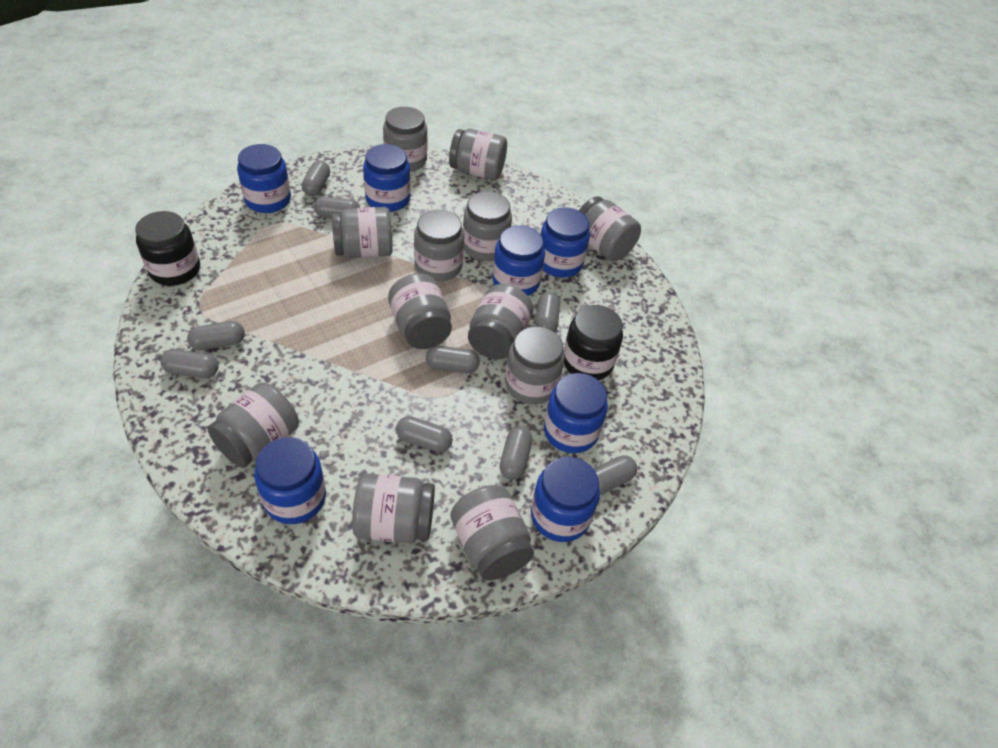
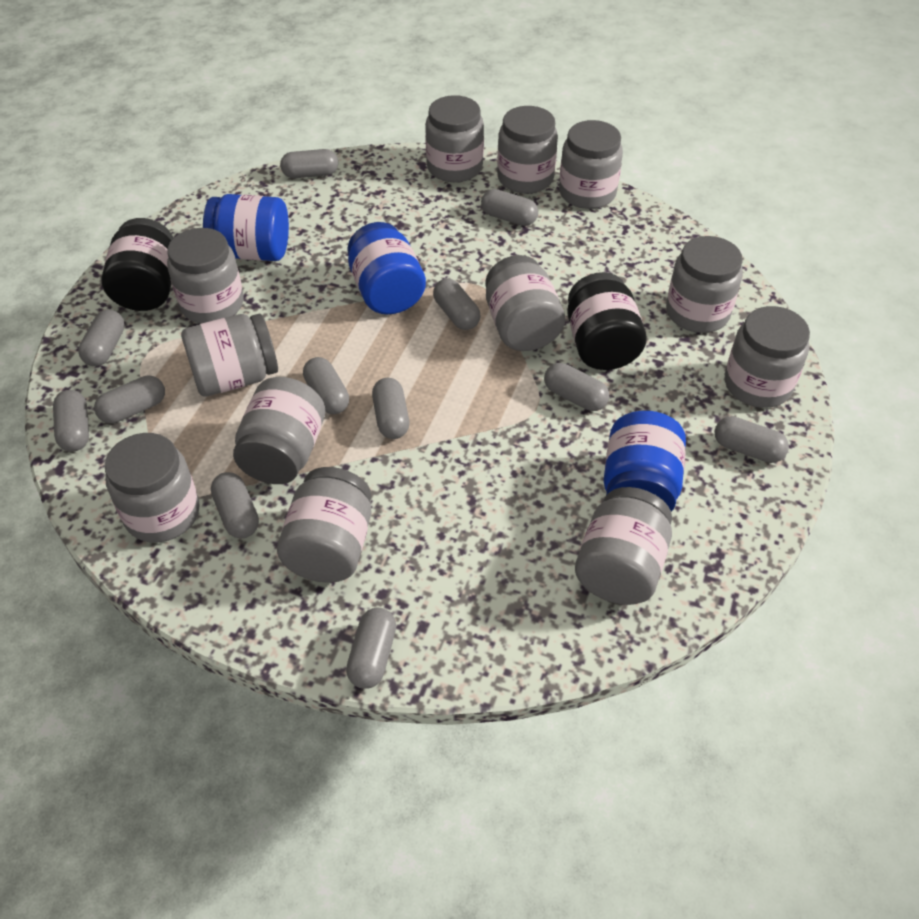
blue jar: 7 -> 3
grey capsule: 9 -> 12

